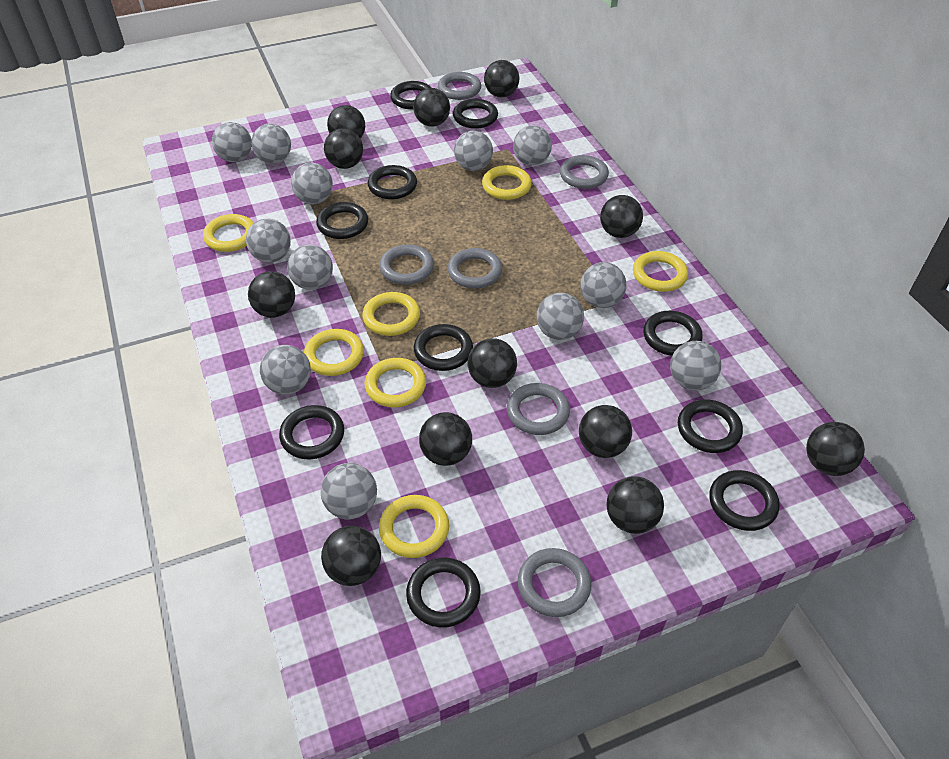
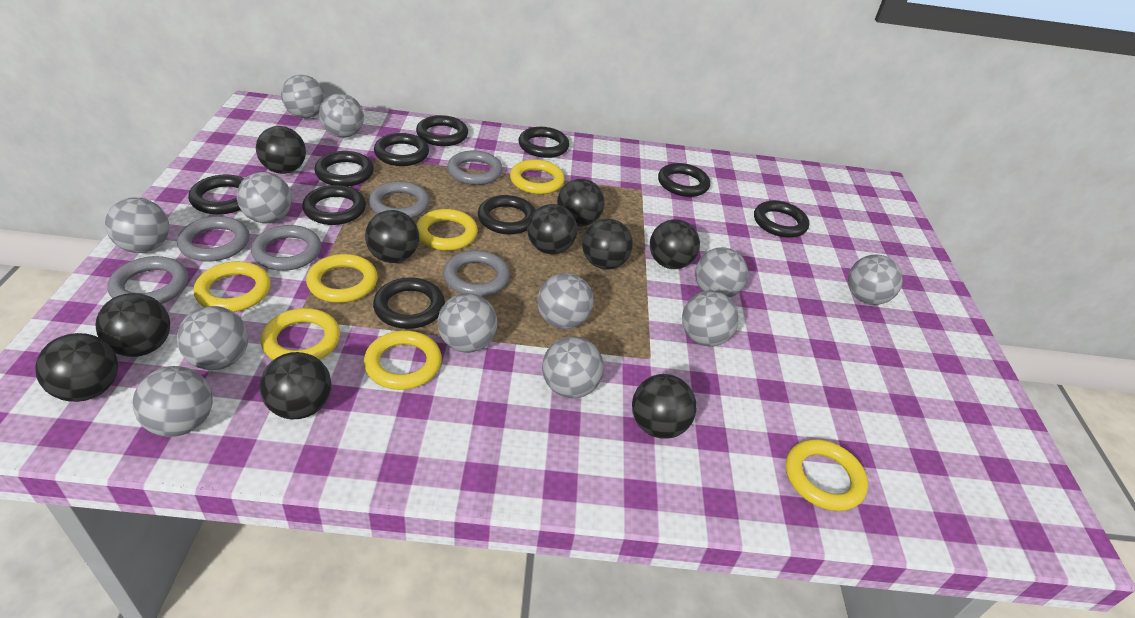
black ball: 12 -> 10

